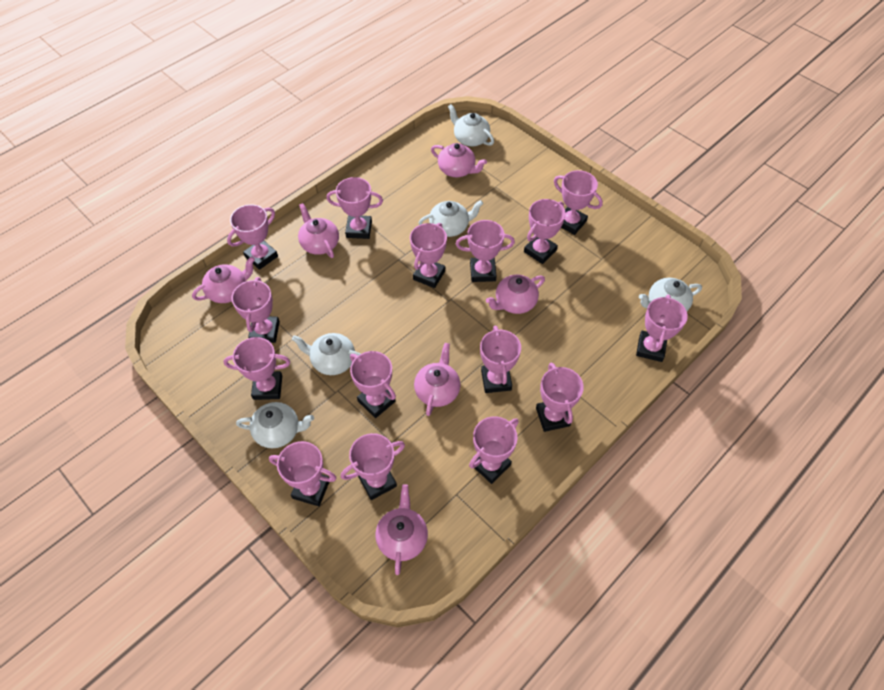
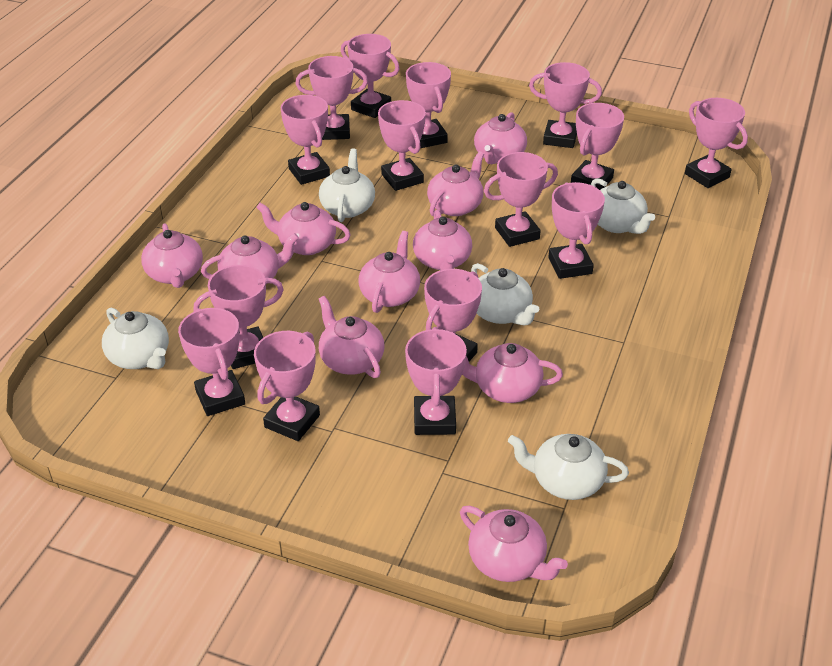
pink teapot: 6 -> 10

